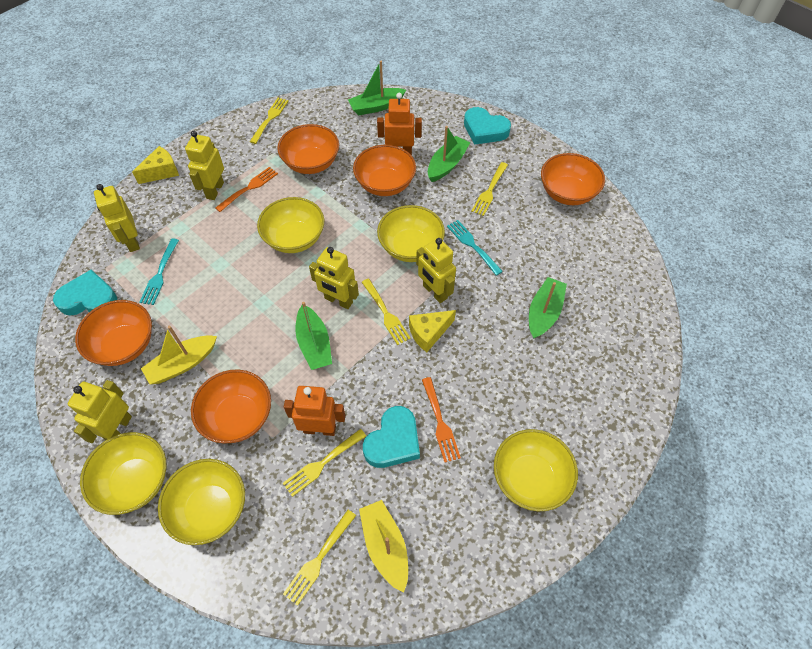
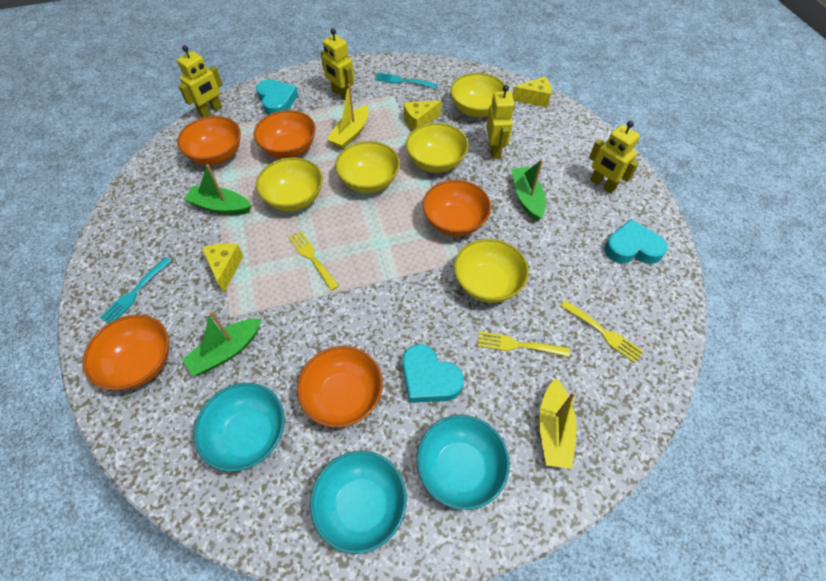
green boat: 4 -> 3
orange fork: 2 -> 0
orange robot: 2 -> 0
turquoise bowl: 0 -> 3
yellow cheese: 2 -> 3
yellow fork: 5 -> 3
yellow robot: 5 -> 4

